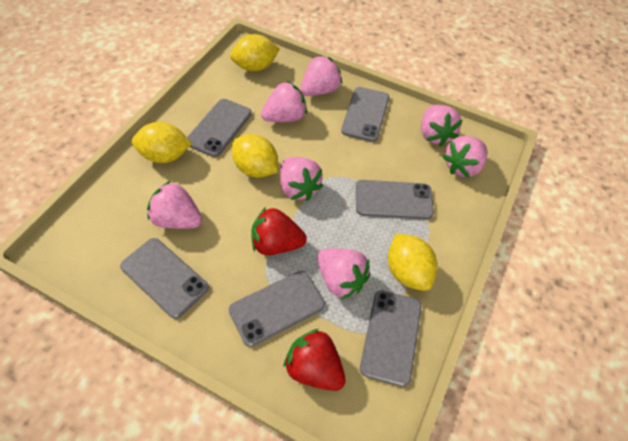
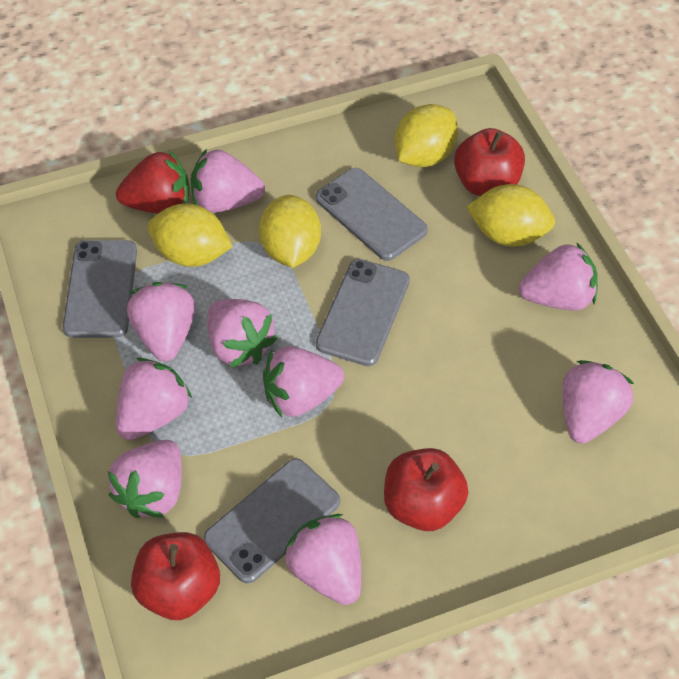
grey phone: 6 -> 4
pink strawberry: 7 -> 9
red apple: 0 -> 3
red strawberry: 2 -> 1

